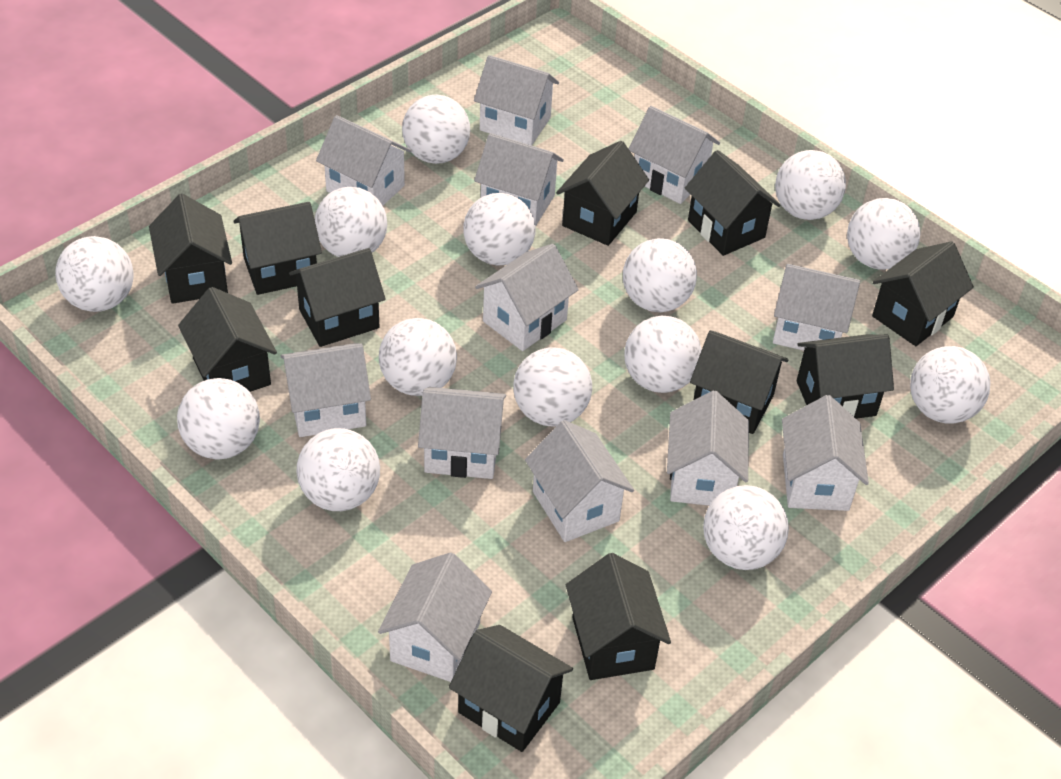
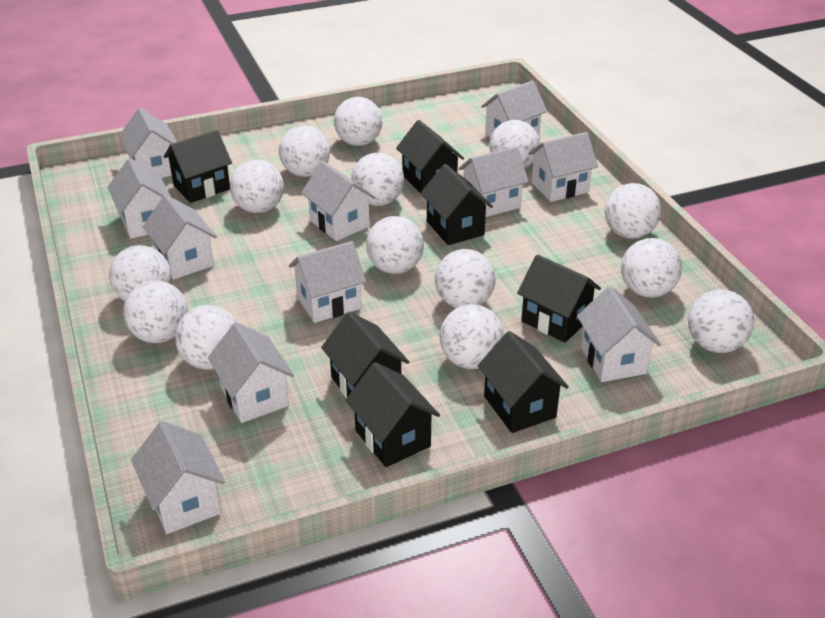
black house: 11 -> 7
white house: 12 -> 11

